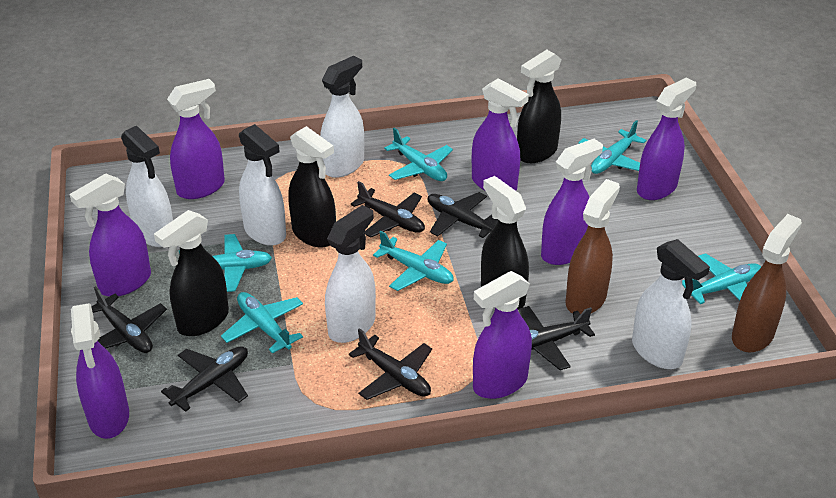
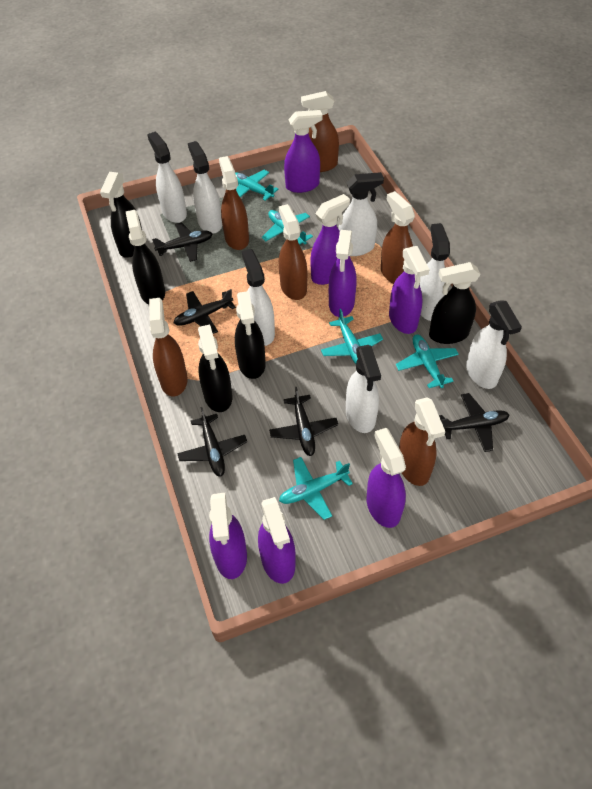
black plane: 6 -> 5
black spray bottle: 4 -> 5
brown spray bottle: 2 -> 6
turquoise plane: 6 -> 5
white spray bottle: 5 -> 7

